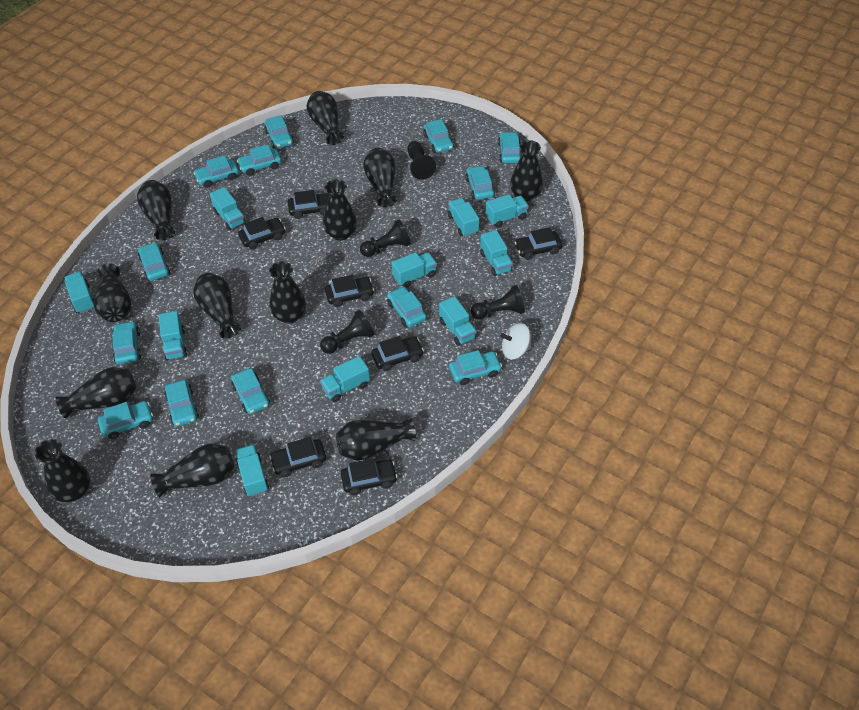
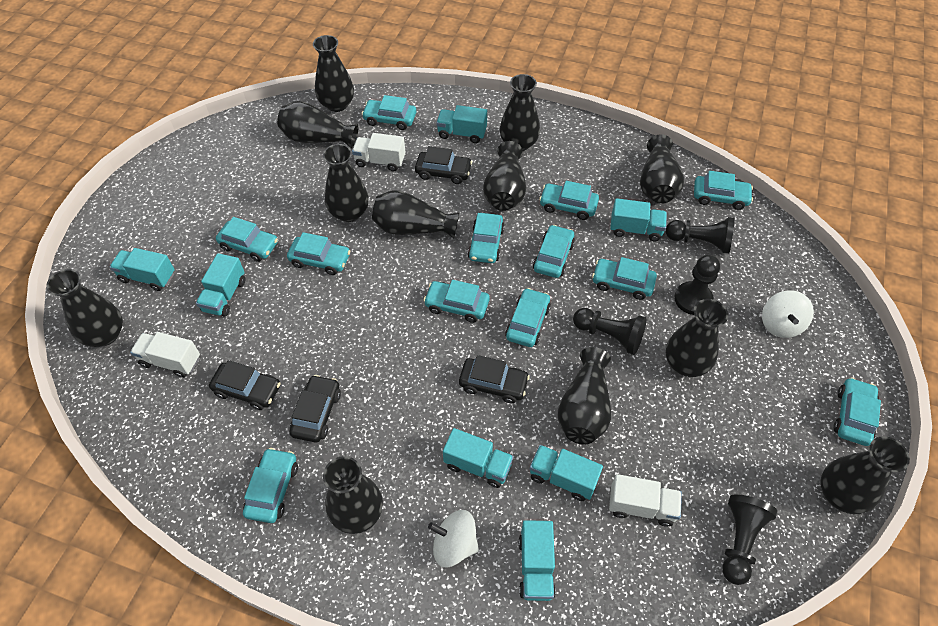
black car: 7 -> 4
turquoise car: 13 -> 12
turquoise truck: 10 -> 7
white spinning top: 1 -> 2
white truck: 0 -> 3

